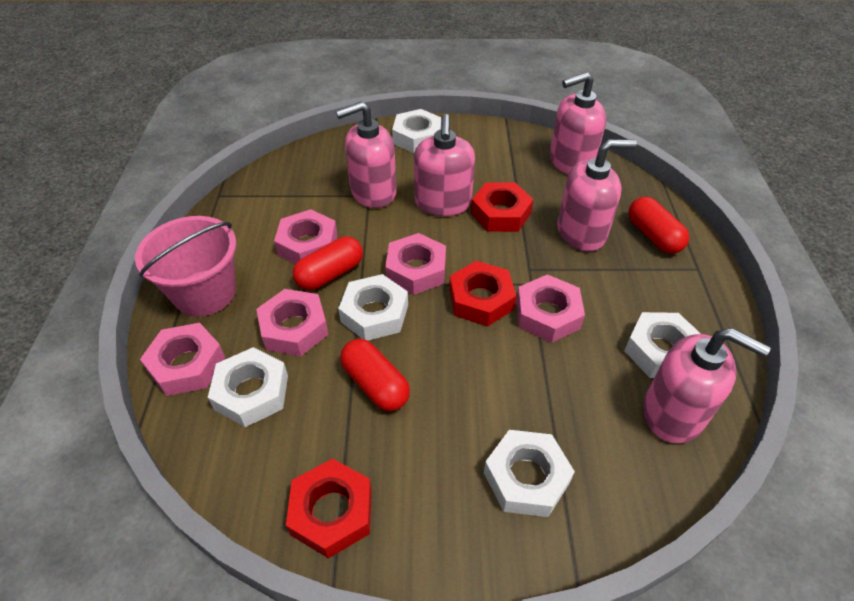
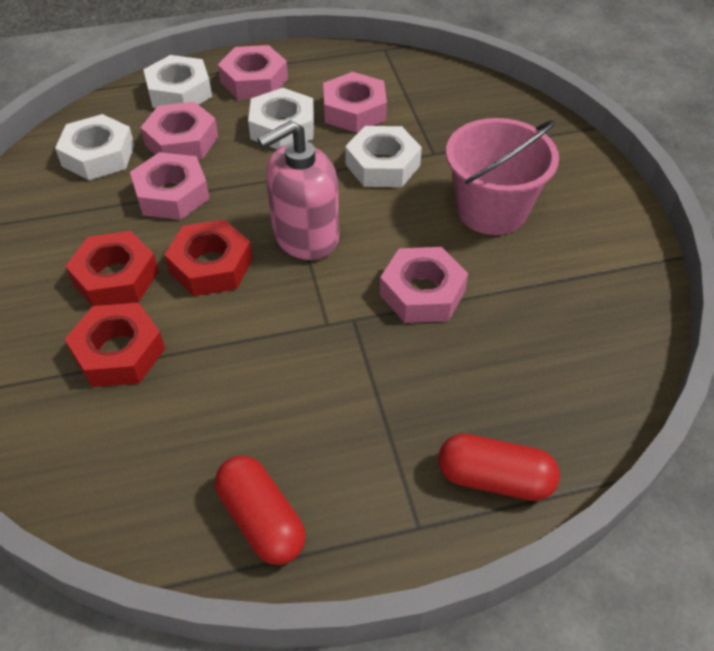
pink soap dispenser: 5 -> 1
red capsule: 3 -> 2
white nut: 5 -> 4

